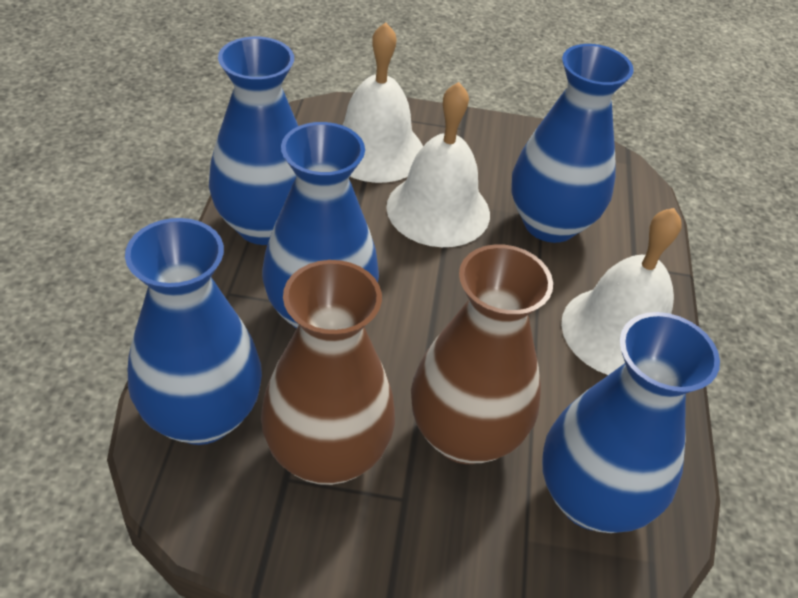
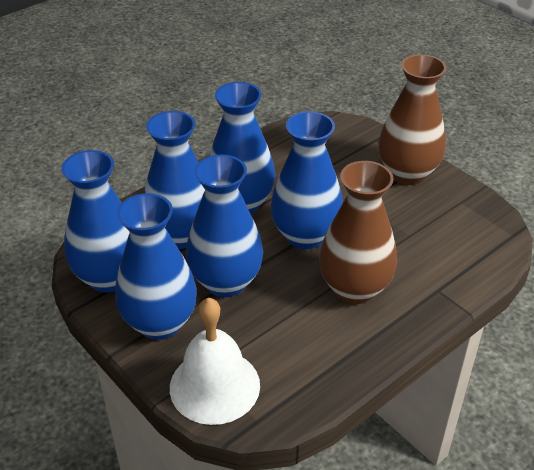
blue vase: 5 -> 6
white bell: 3 -> 1

